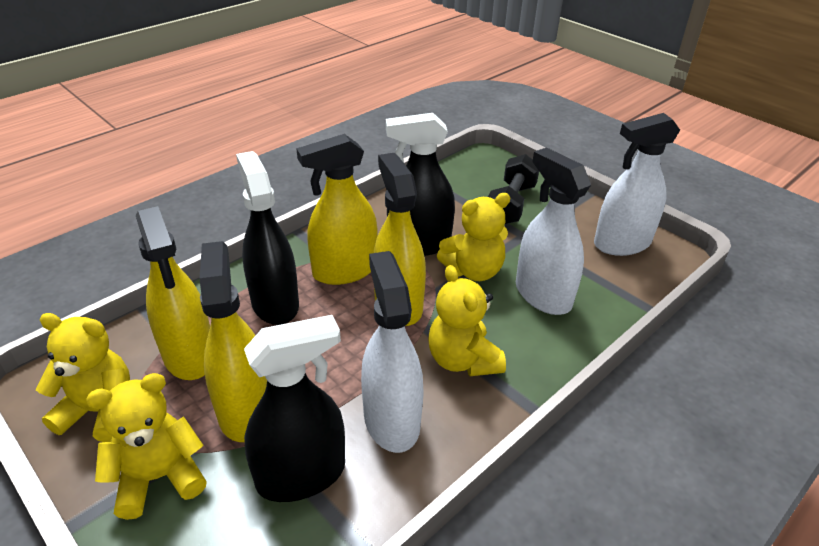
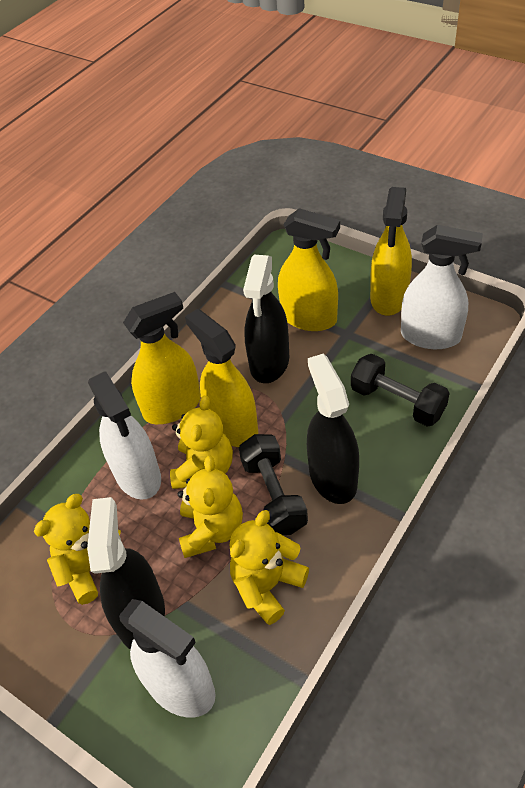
black dumbbell: 1 -> 2

